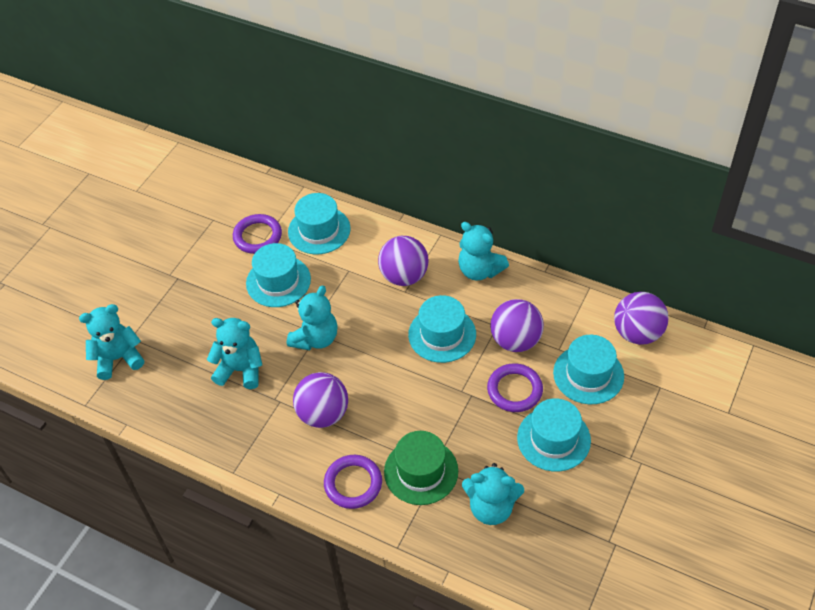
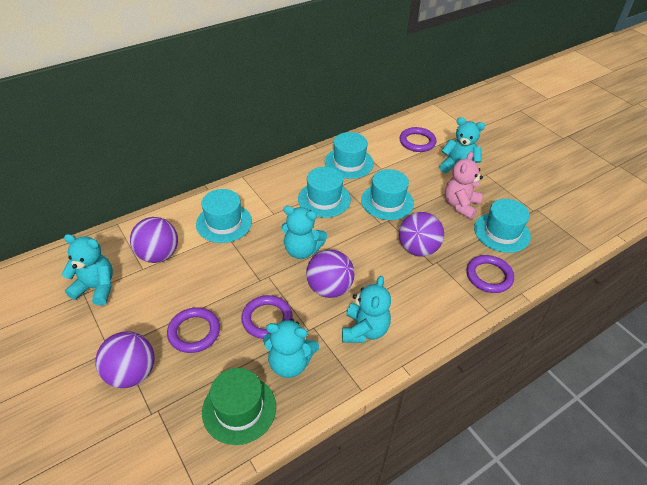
pink teddy bear: 0 -> 1
purple ring: 3 -> 4

